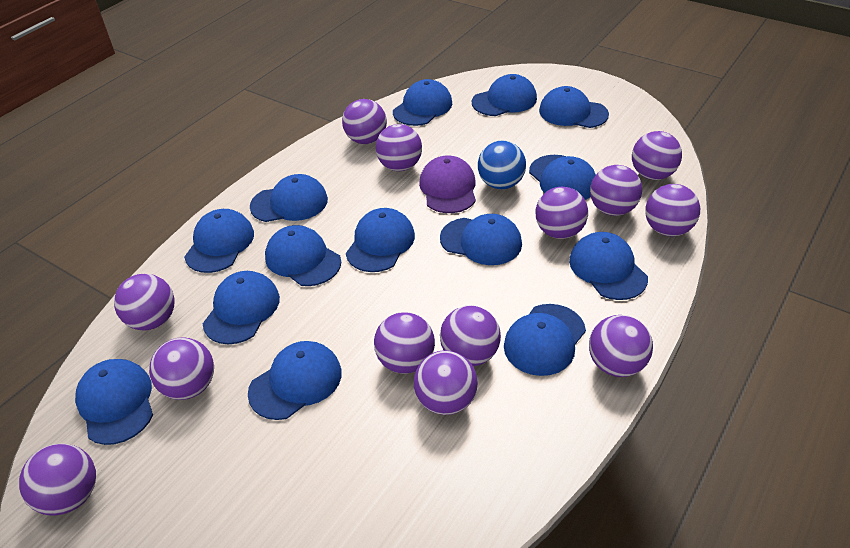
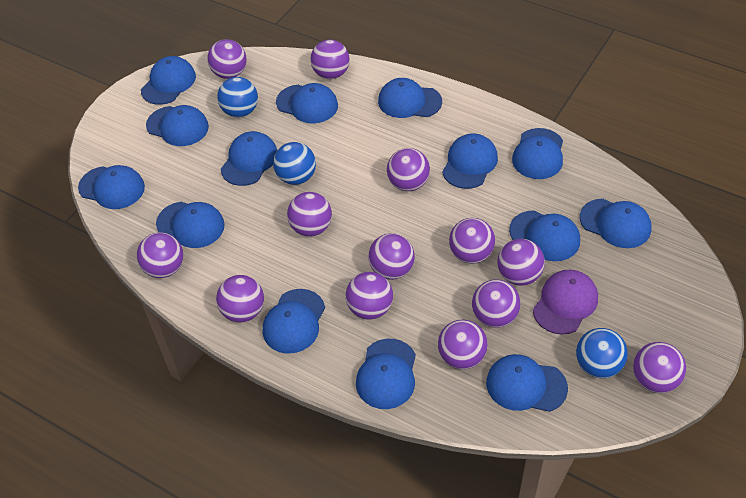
blue ball: 1 -> 3

